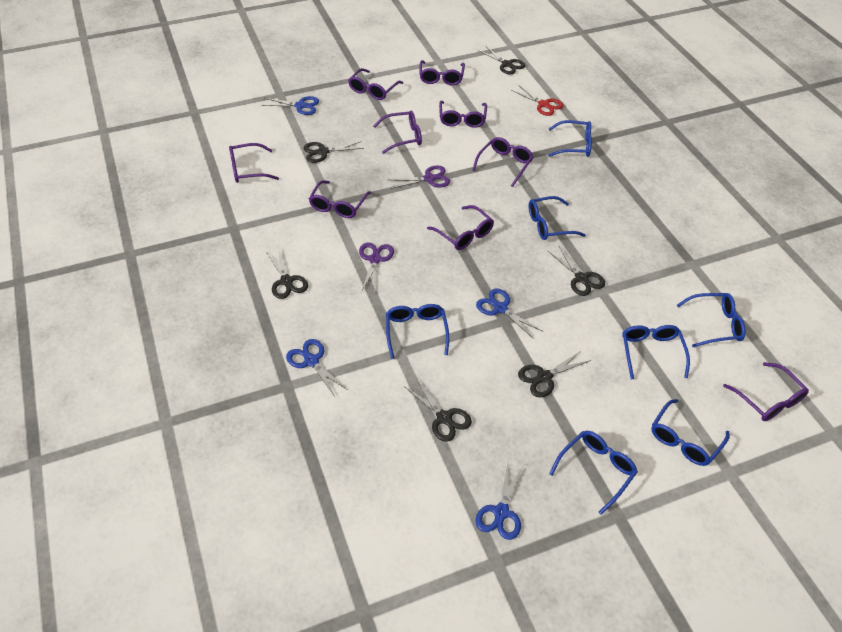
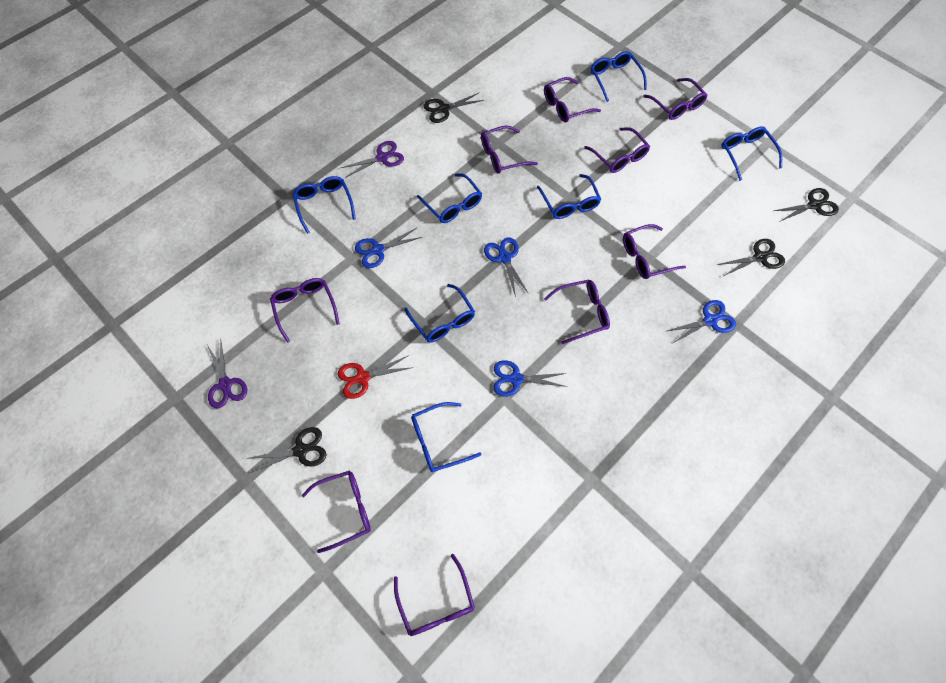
black scissors: 6 -> 4

